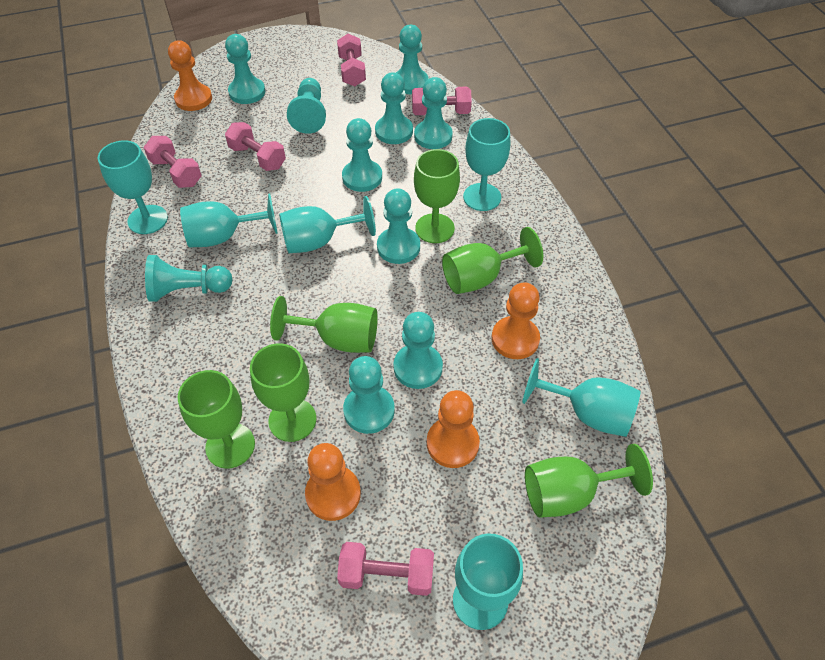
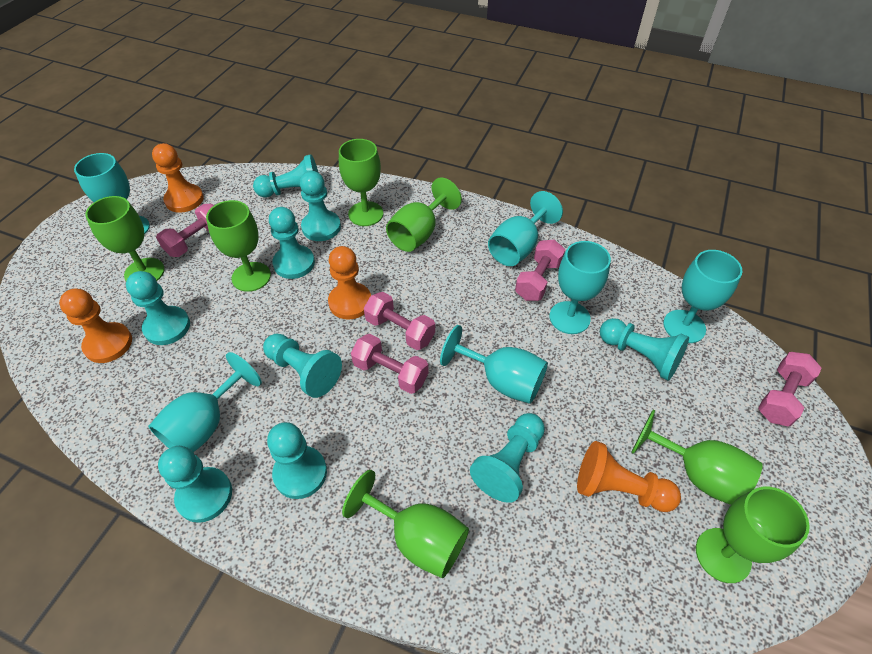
green goblet: 6 -> 7
turquoise pawn: 10 -> 9

